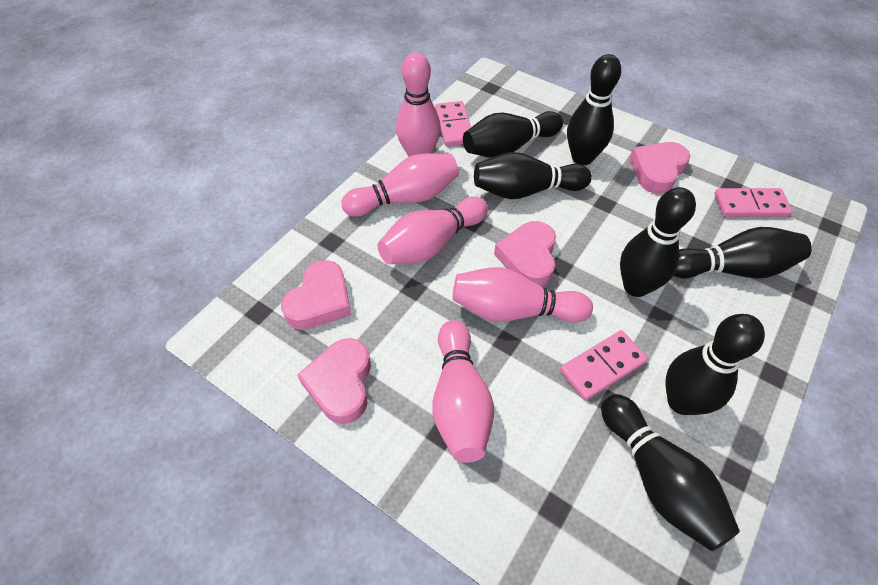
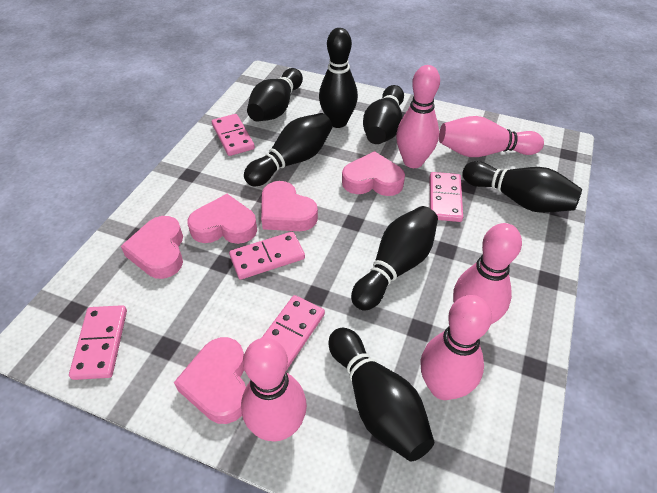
pink domino: 3 -> 5
pink heart: 4 -> 5

